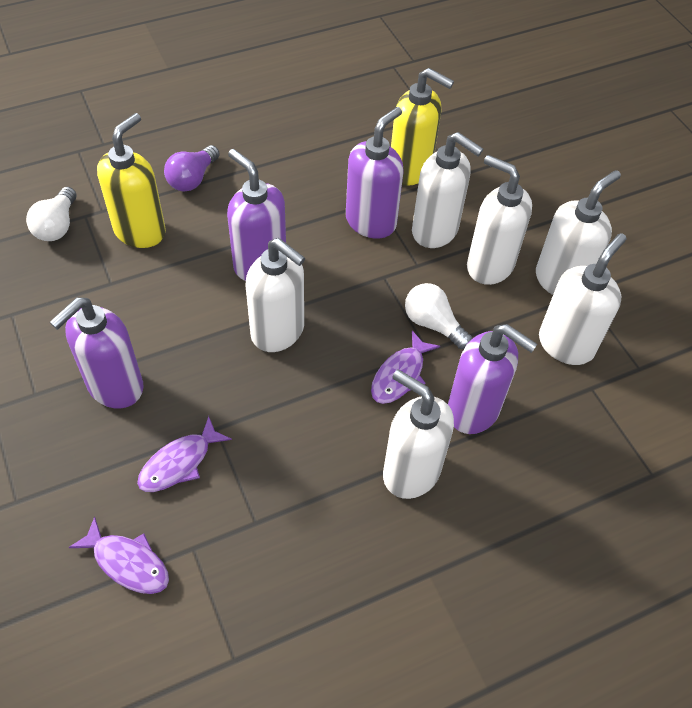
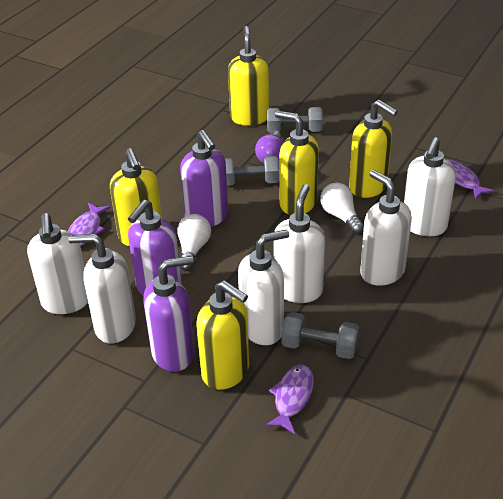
grey dumbbell: 0 -> 3
purple soap dispenser: 4 -> 3
yellow soap dispenser: 2 -> 5

